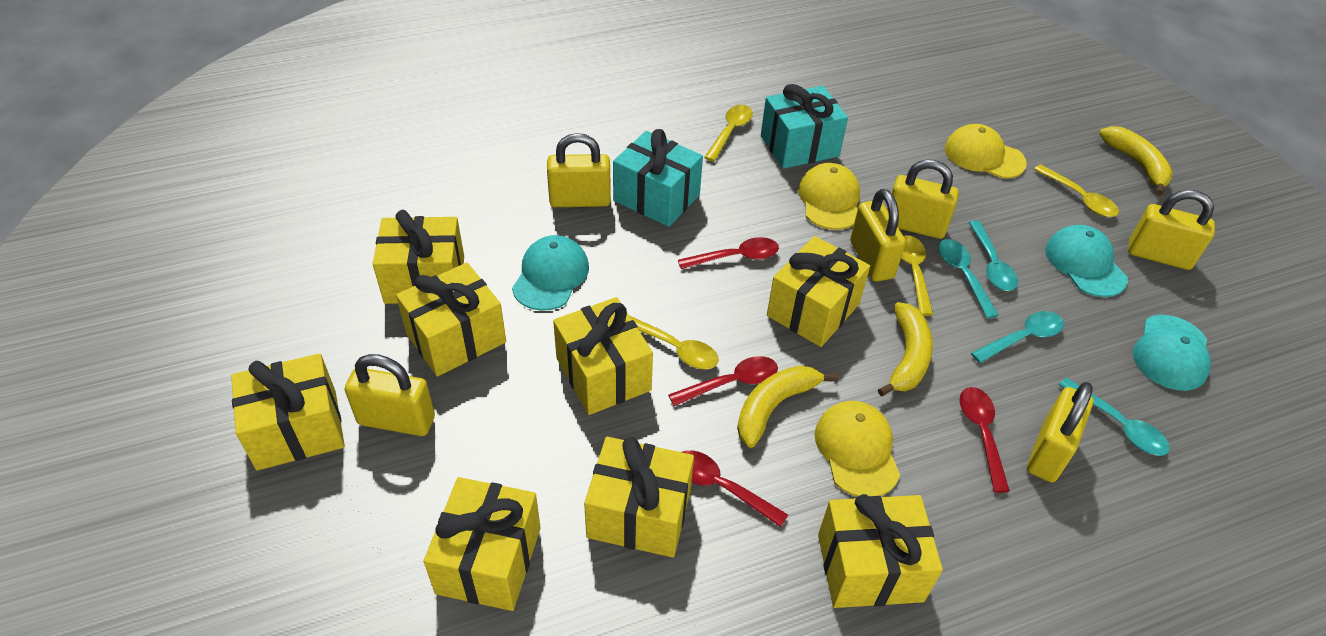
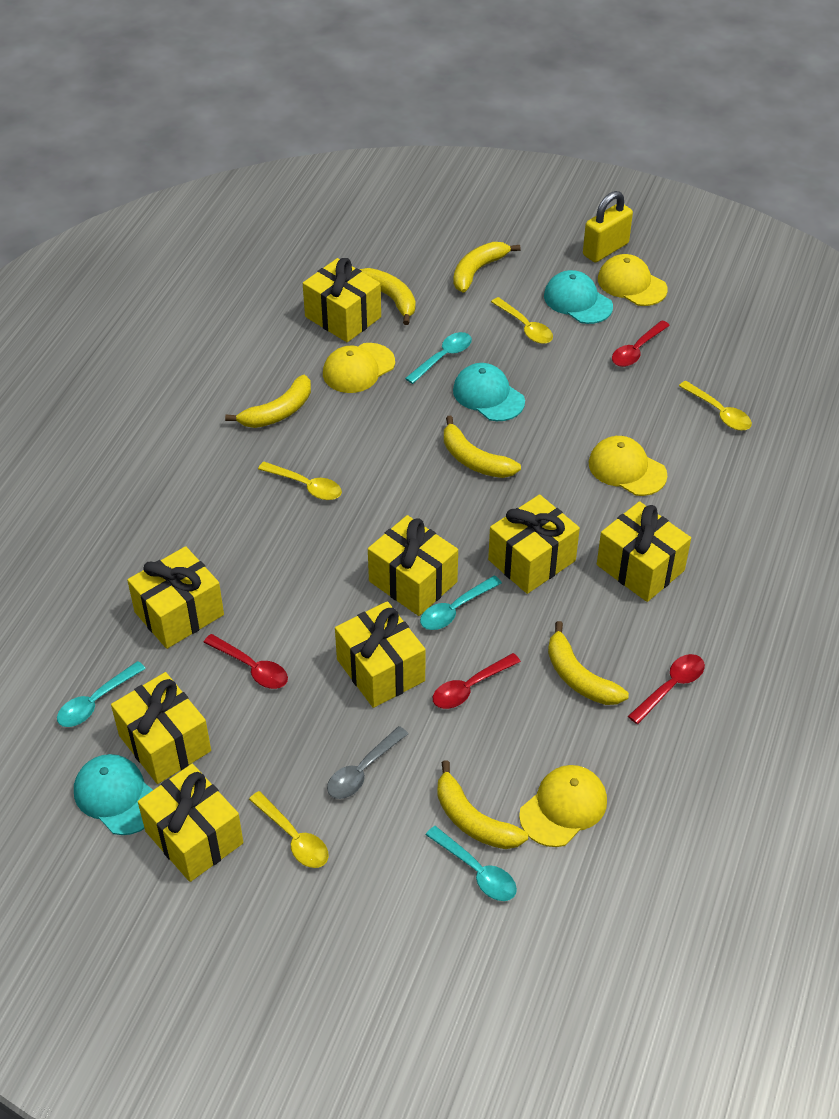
grey spoon: 0 -> 1
turquoise gift: 2 -> 0
yellow banana: 3 -> 6
yellow cap: 3 -> 4
yellow padlock: 6 -> 1

